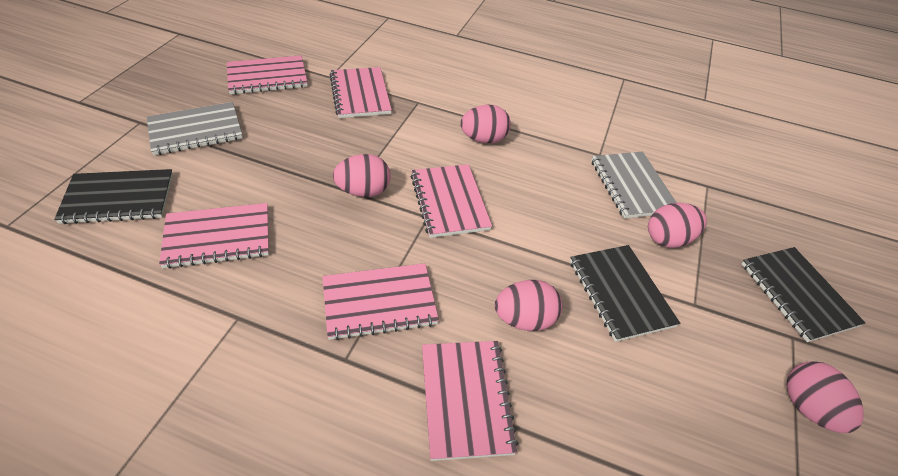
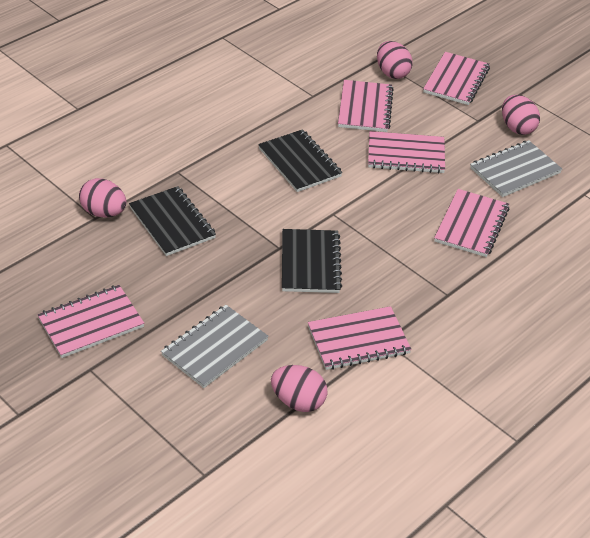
pink egg: 5 -> 4

